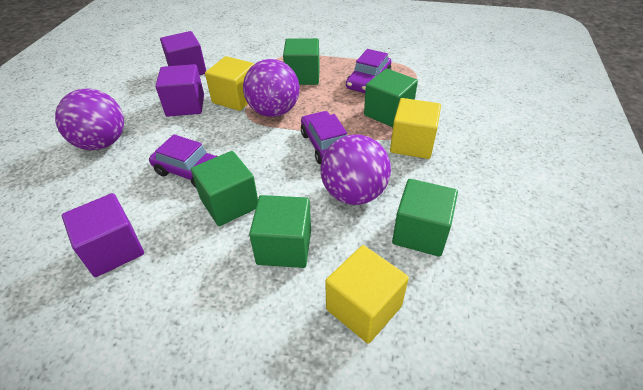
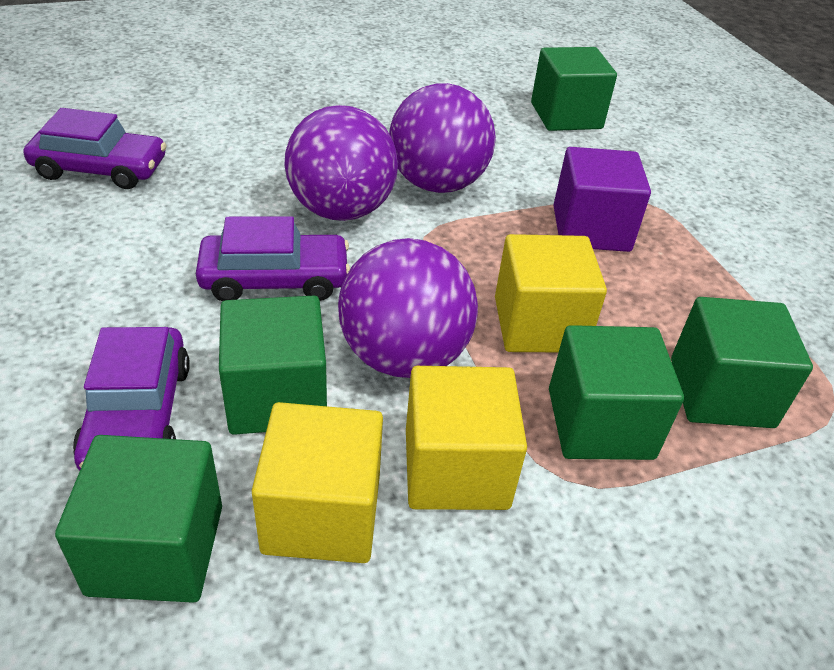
purple cube: 3 -> 1

